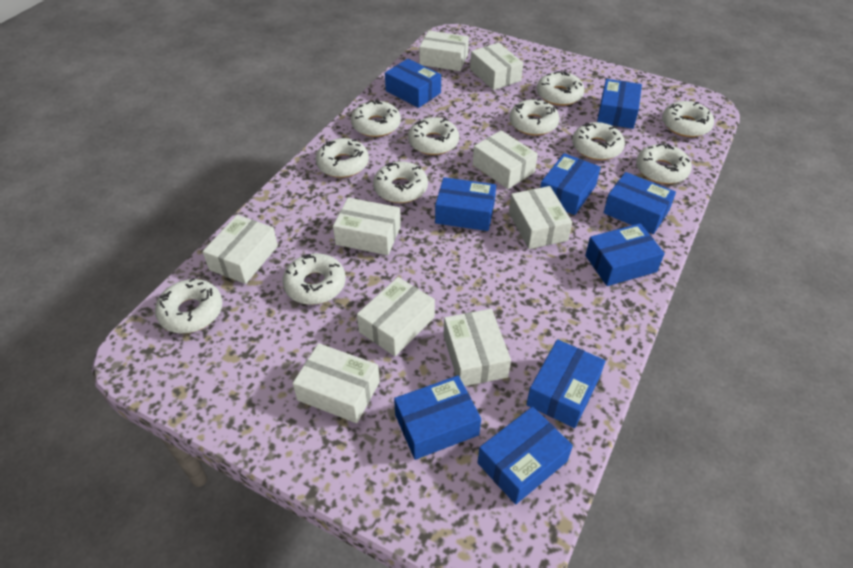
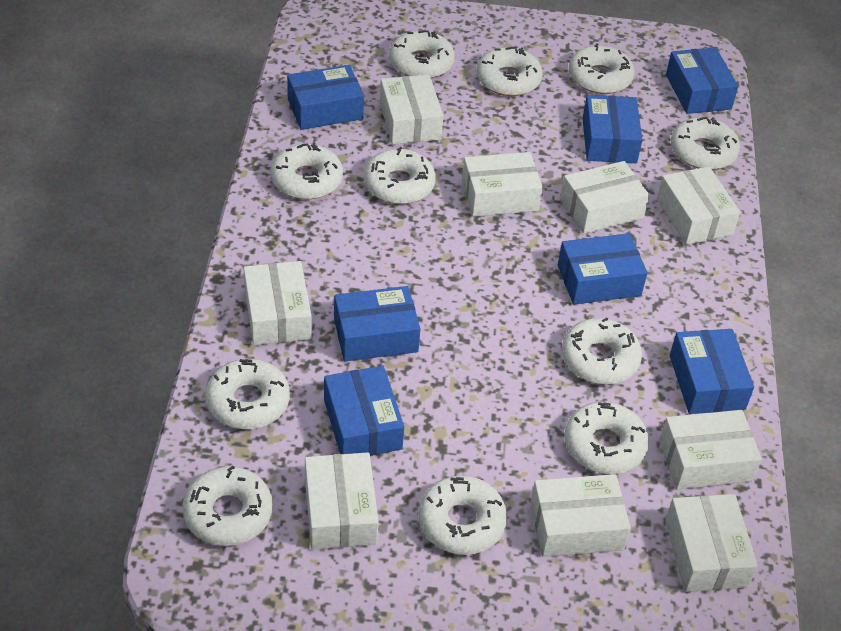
blue box: 9 -> 7

